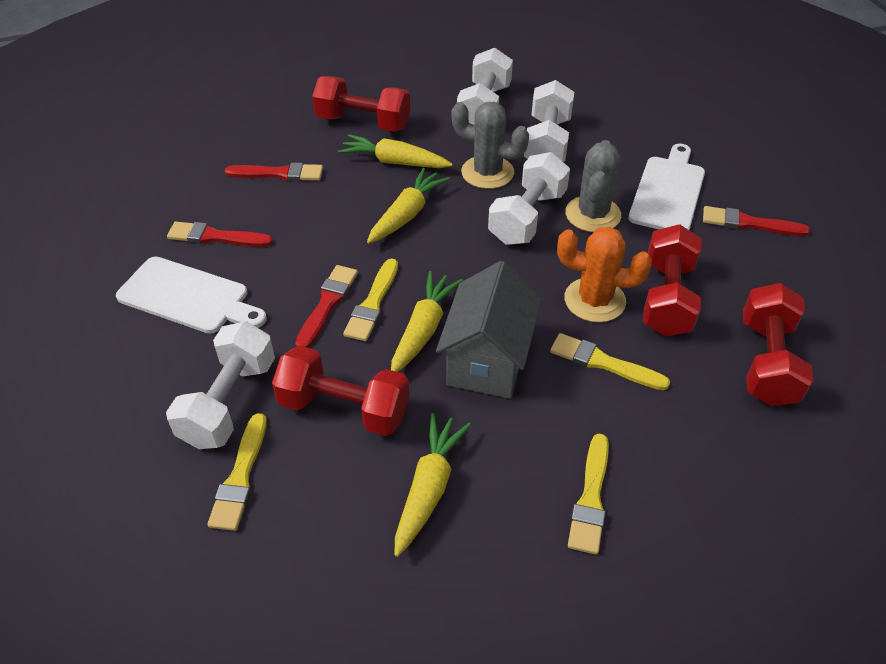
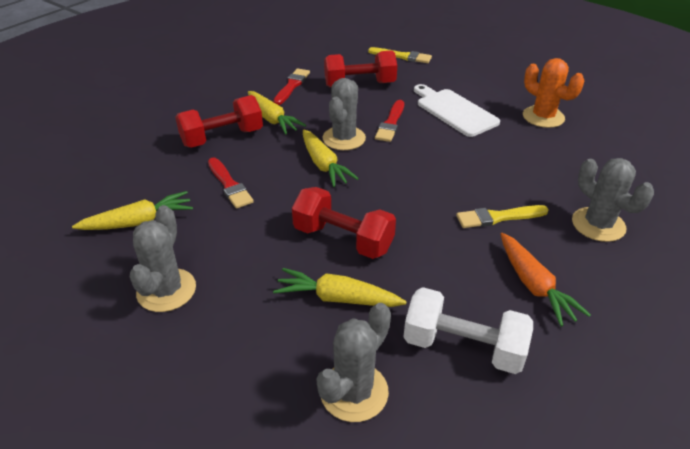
grey cactus: 2 -> 4
grey house: 1 -> 0
orange carrot: 0 -> 1
red brush: 4 -> 3
red dumbbell: 4 -> 3
white cutting board: 2 -> 1
white dumbbell: 4 -> 1
yellow brush: 4 -> 2

